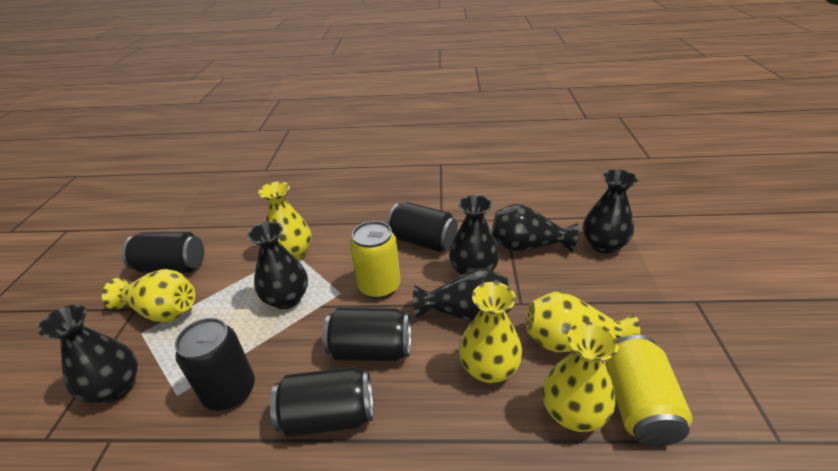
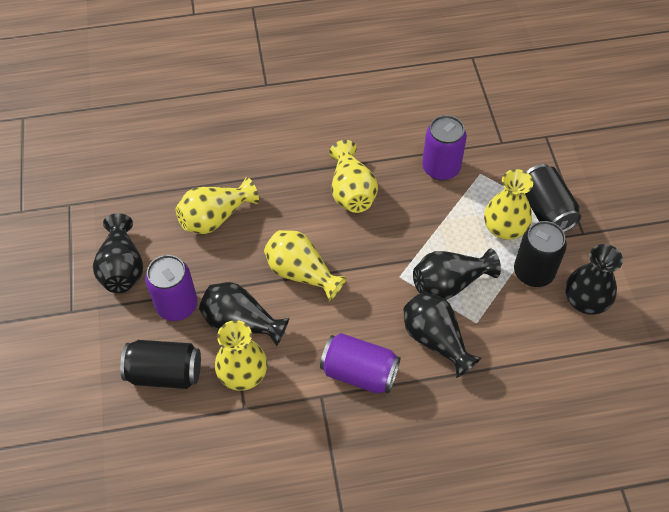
black can: 5 -> 3
black vase: 6 -> 5
purple can: 0 -> 3
yellow can: 2 -> 0

